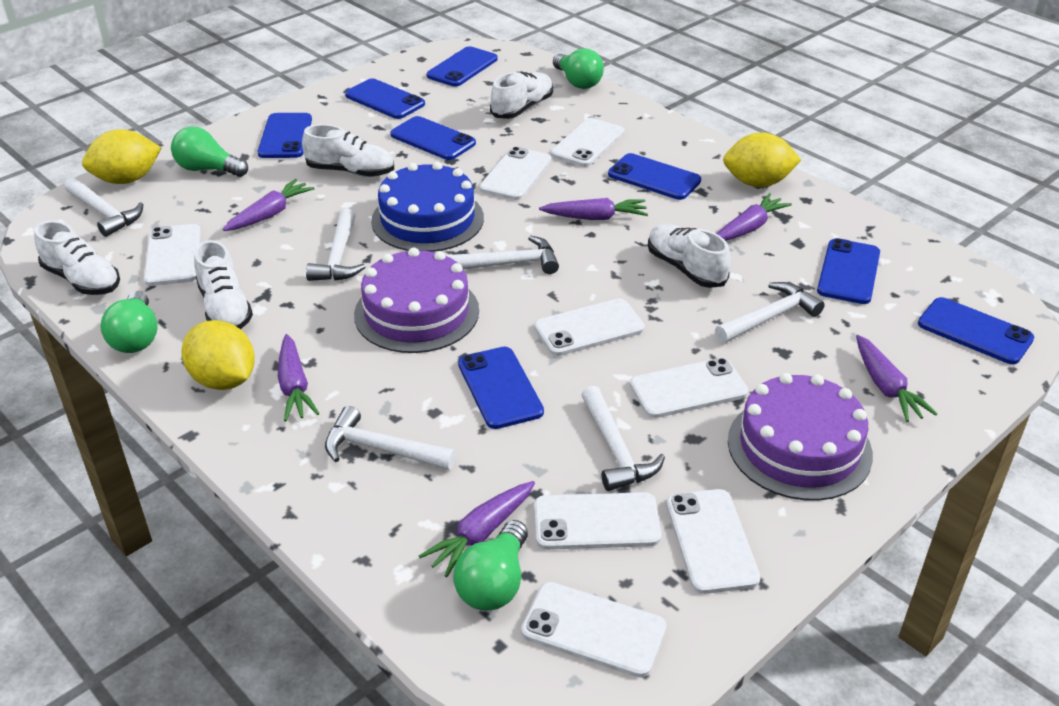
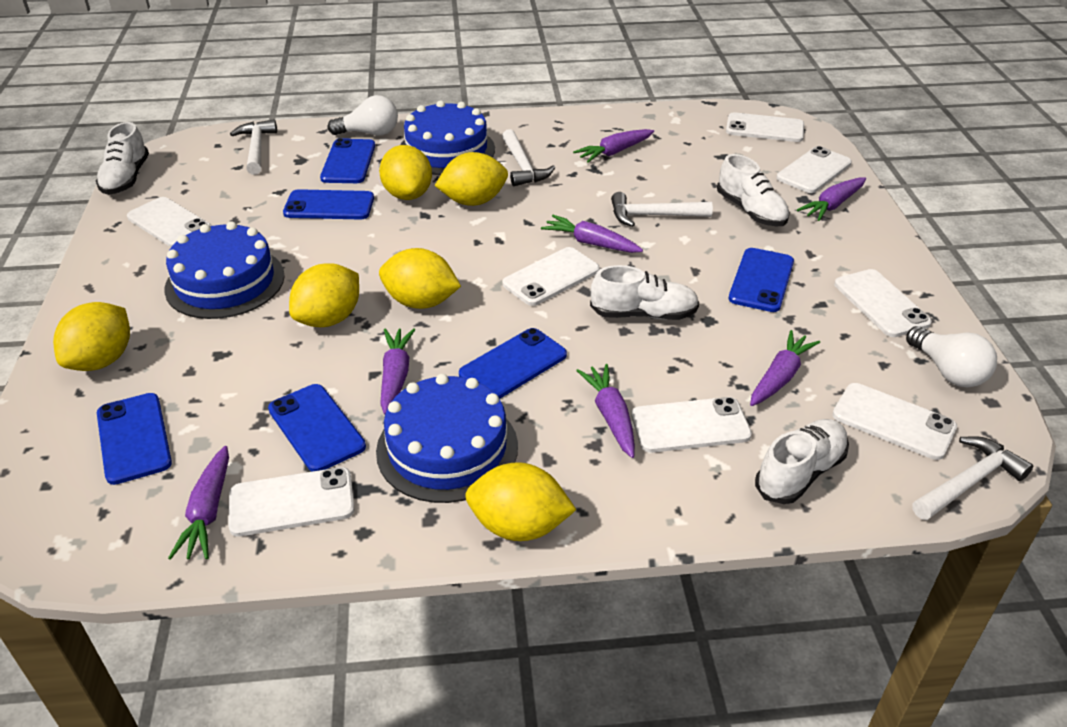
blue cake: 1 -> 3
blue phone: 8 -> 6
green light bulb: 4 -> 0
purple cake: 2 -> 0
purple carrot: 6 -> 7
white hammer: 6 -> 4
white light bulb: 0 -> 2
white shoe: 5 -> 4
yellow lemon: 3 -> 6

